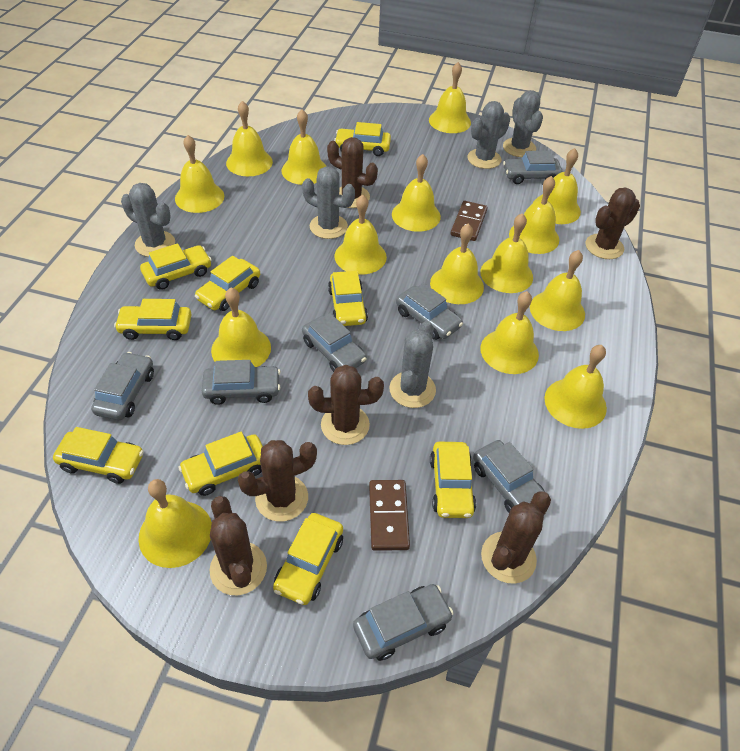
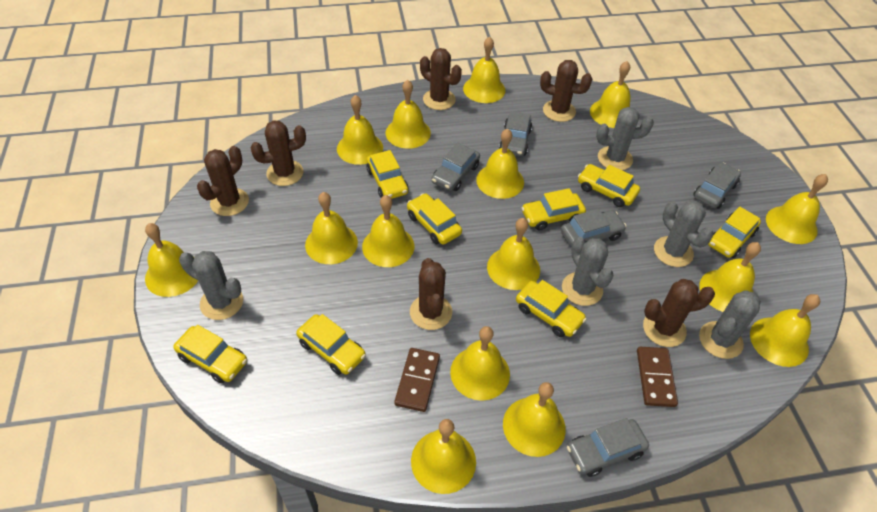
grey car: 7 -> 5
yellow car: 9 -> 8

